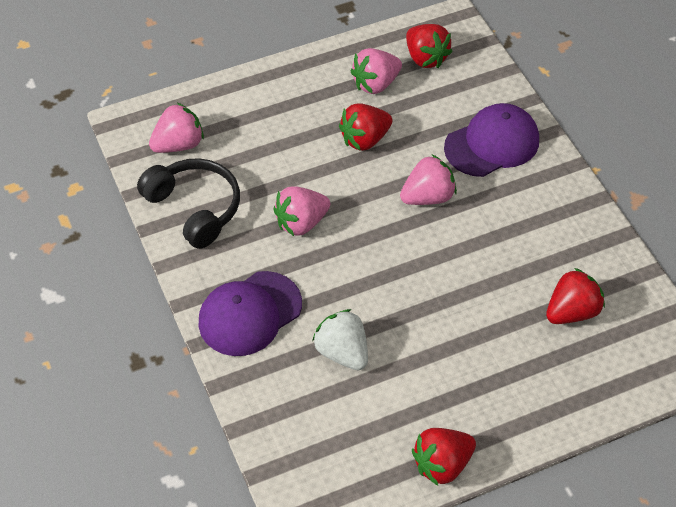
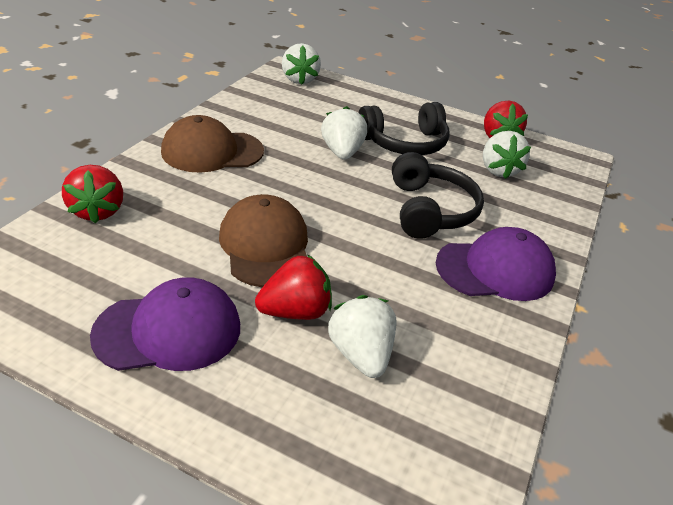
black headphones: 1 -> 2
brown cap: 0 -> 2
pink strawberry: 4 -> 0
red strawberry: 4 -> 3
white strawberry: 1 -> 4

